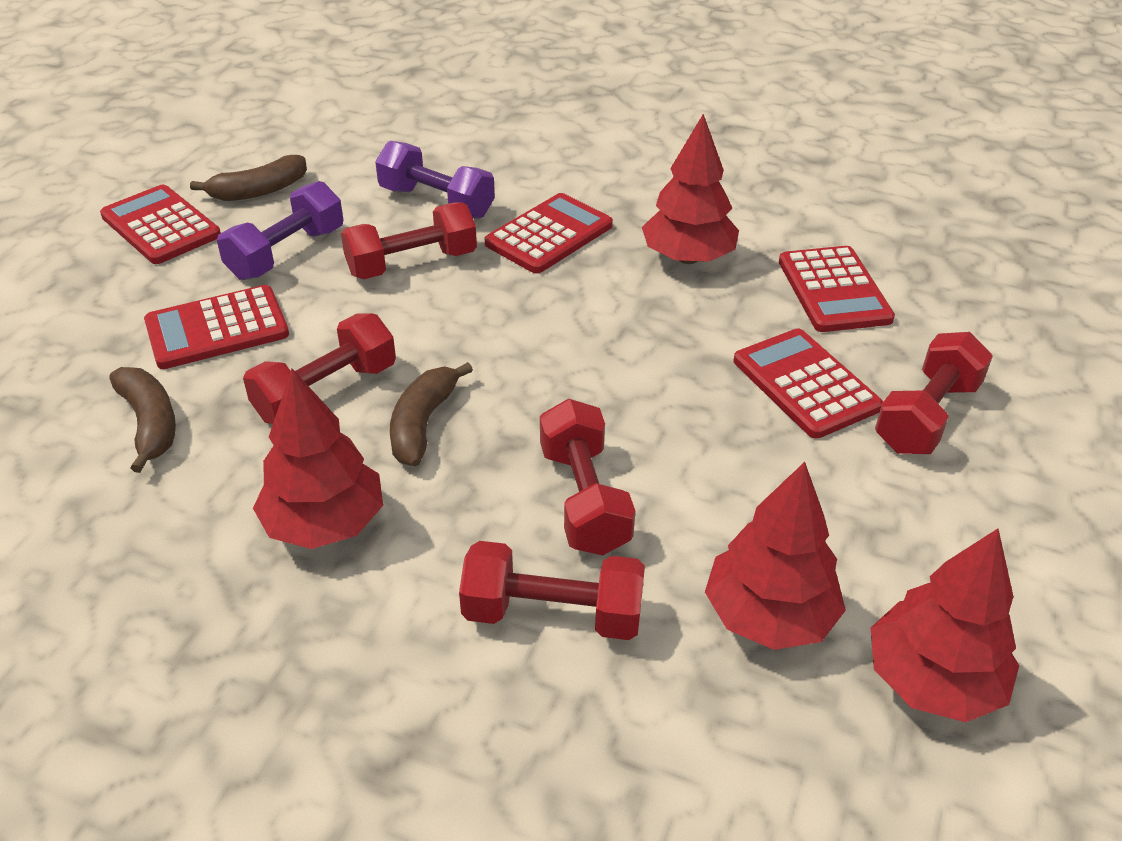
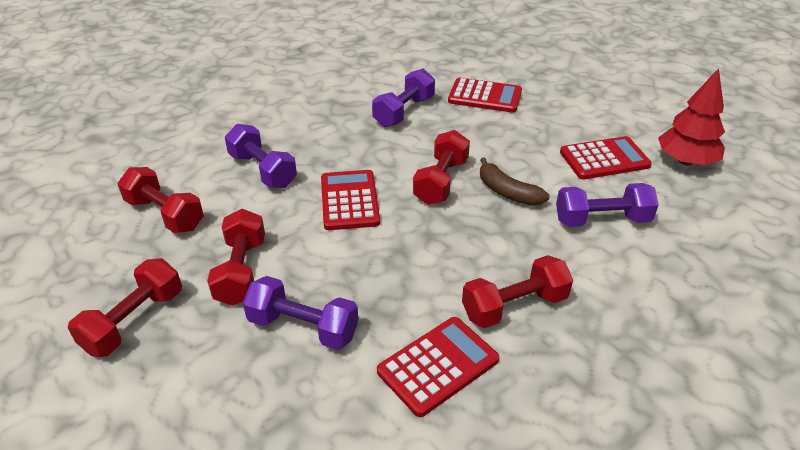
brown banana: 3 -> 1
purple dumbbell: 2 -> 4
red calculator: 5 -> 4
red tree: 4 -> 1

